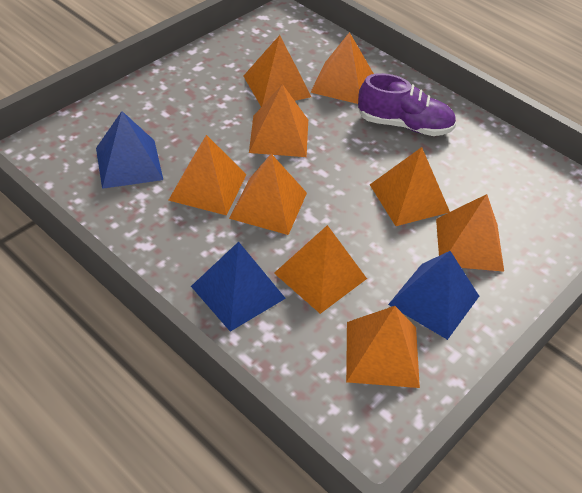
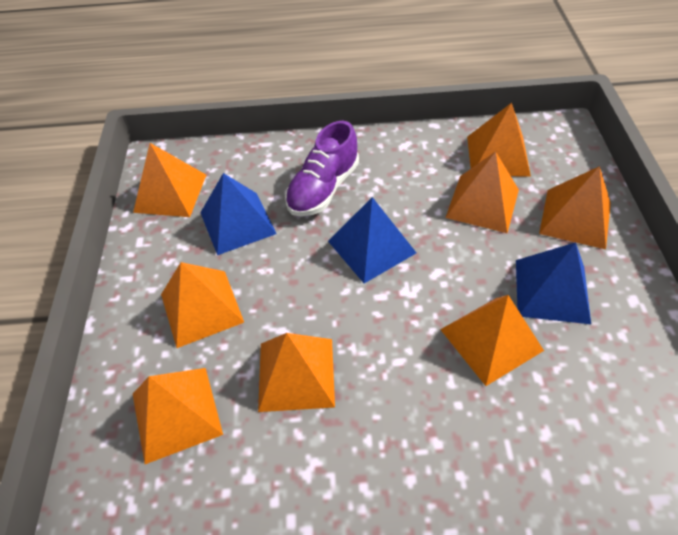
orange pyramid: 9 -> 8

